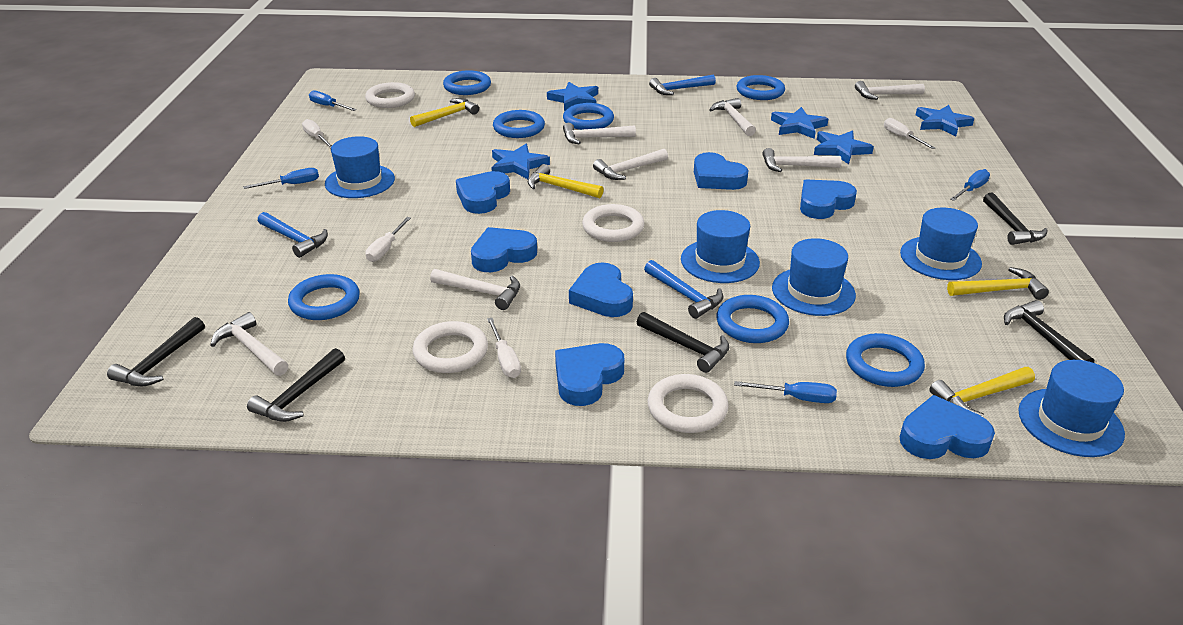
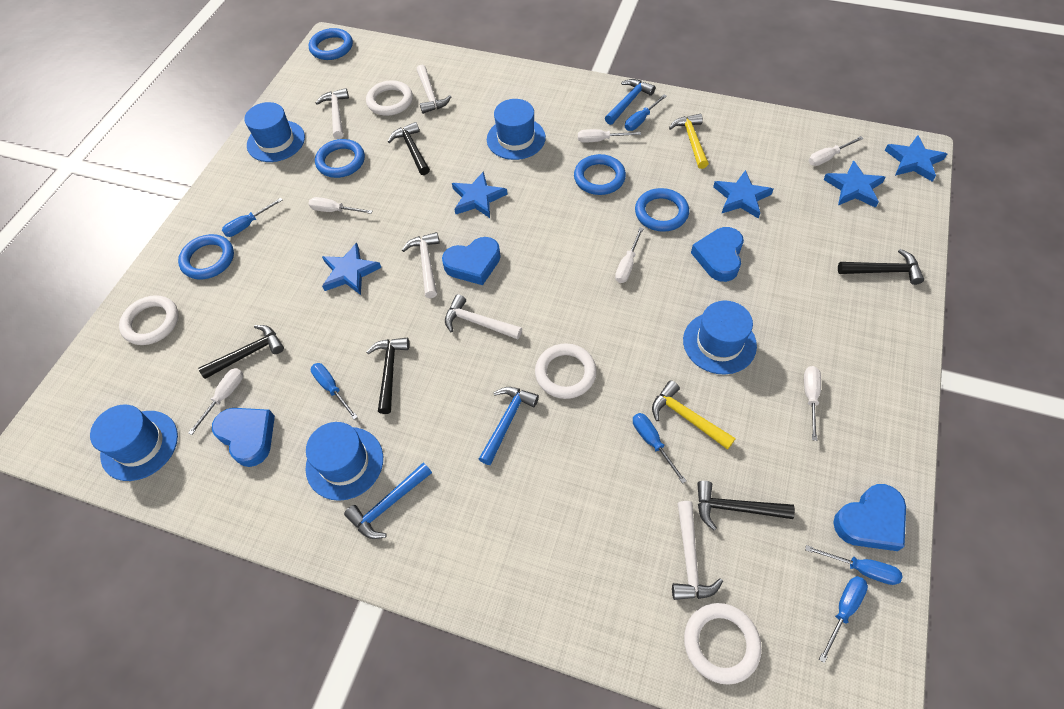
blue heart: 7 -> 4
blue ring: 7 -> 5
blue screwdriver: 4 -> 6
white hammer: 7 -> 5
white screwdriver: 4 -> 6
yellow hammer: 4 -> 2

